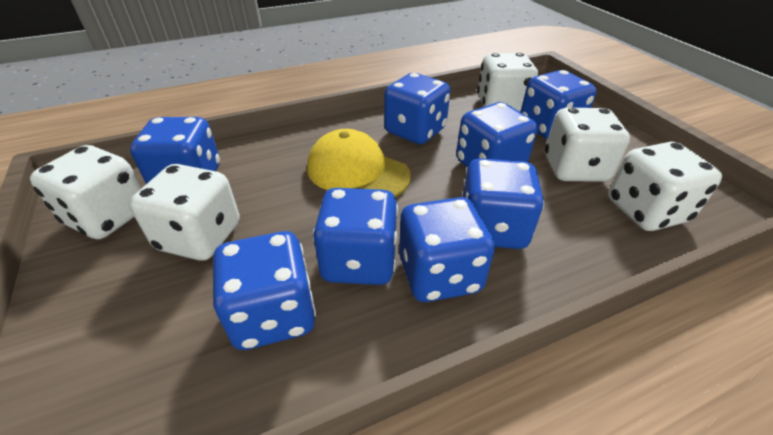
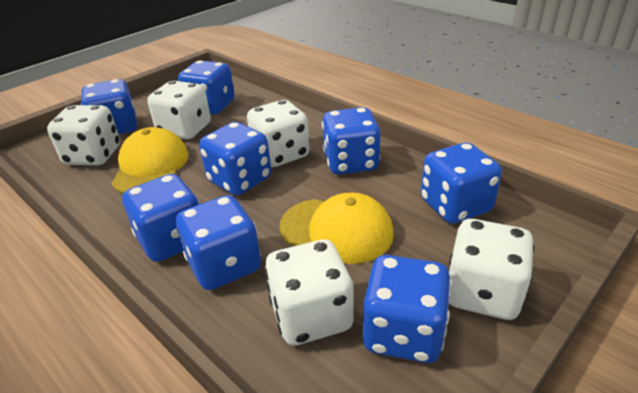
yellow cap: 1 -> 2

